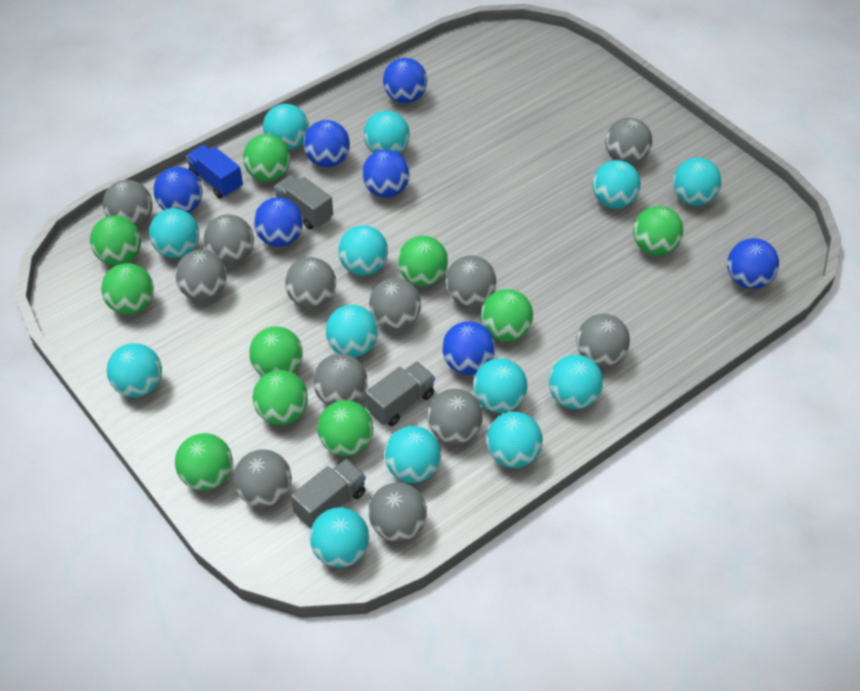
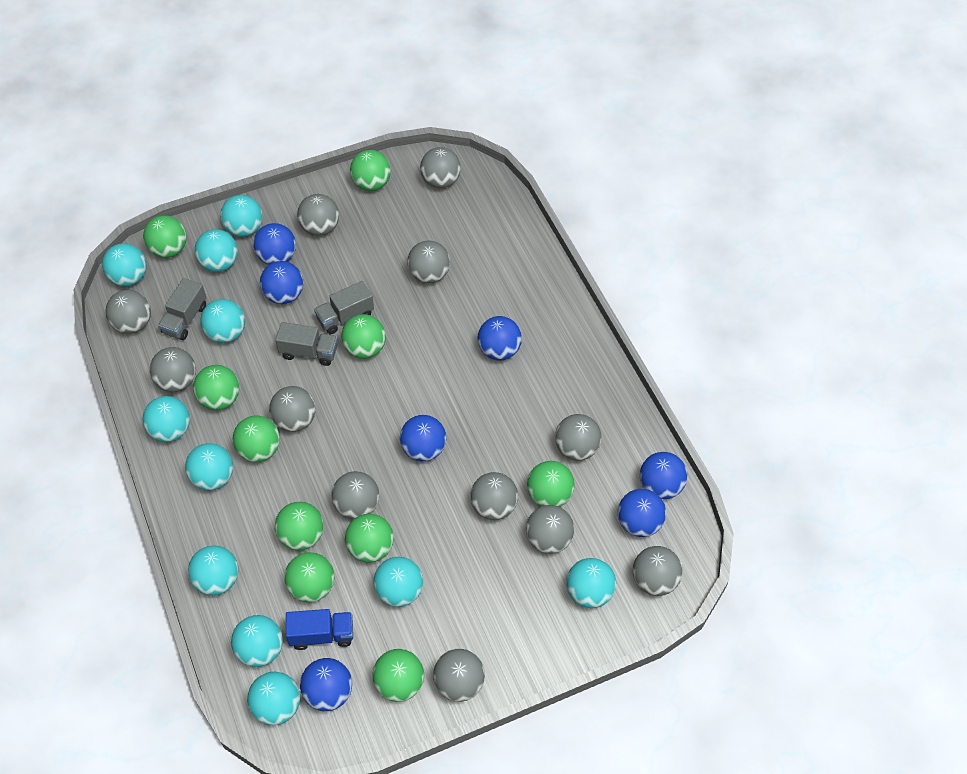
turquoise ball: 13 -> 11

